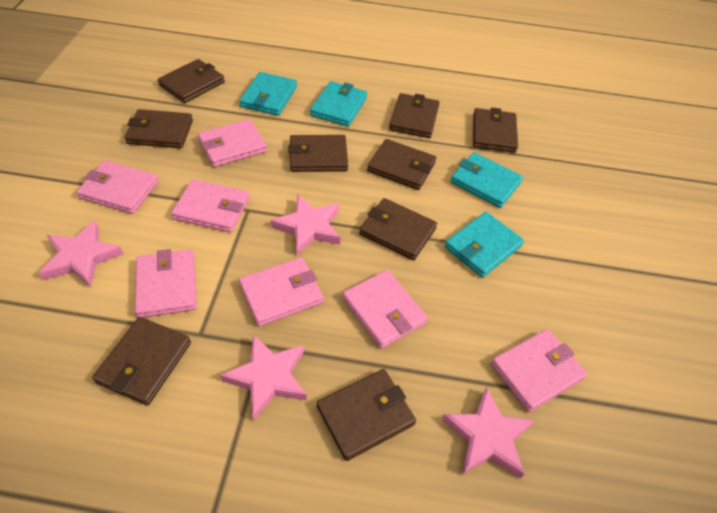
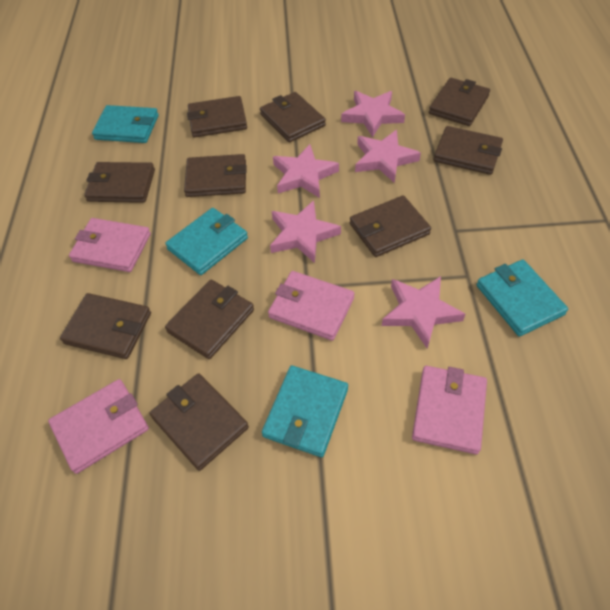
brown wallet: 9 -> 10
pink star: 4 -> 5
pink wallet: 7 -> 4

